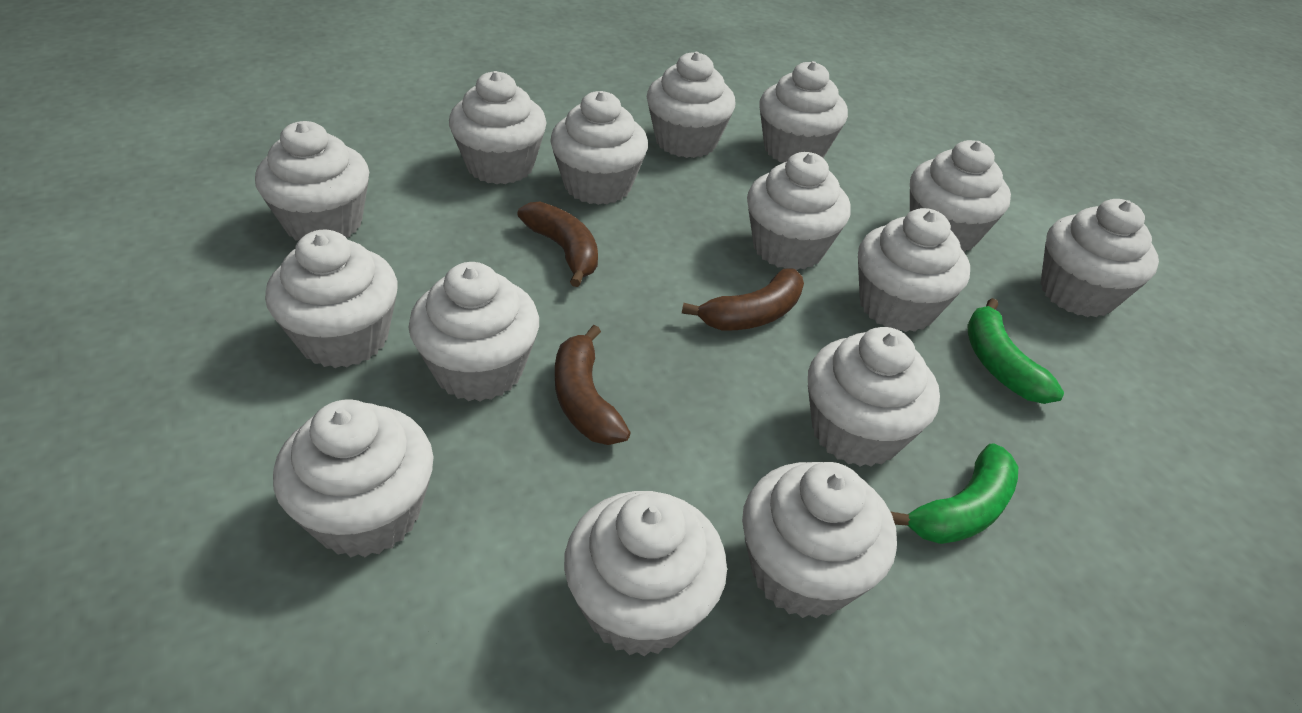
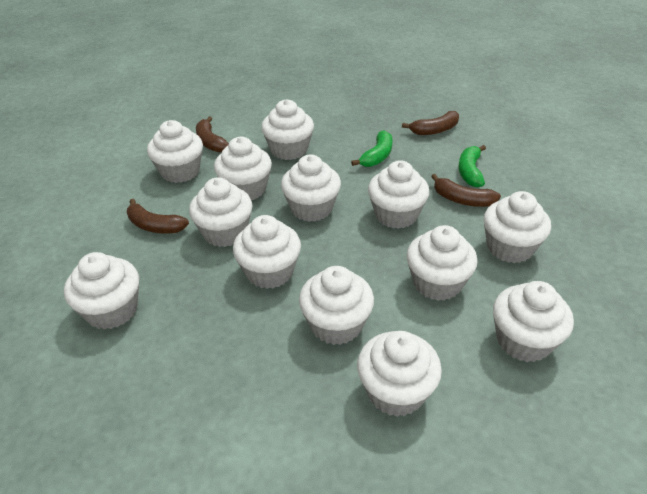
brown banana: 3 -> 4
white cupcake: 15 -> 13

